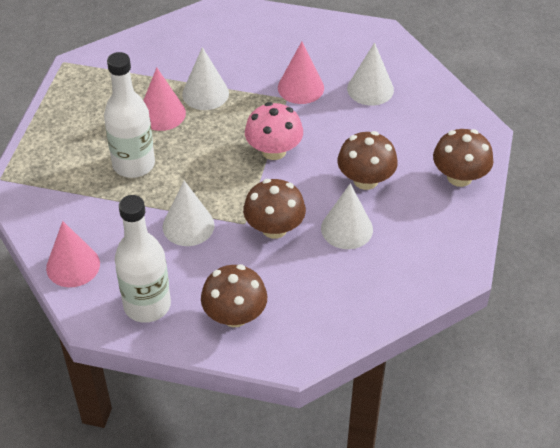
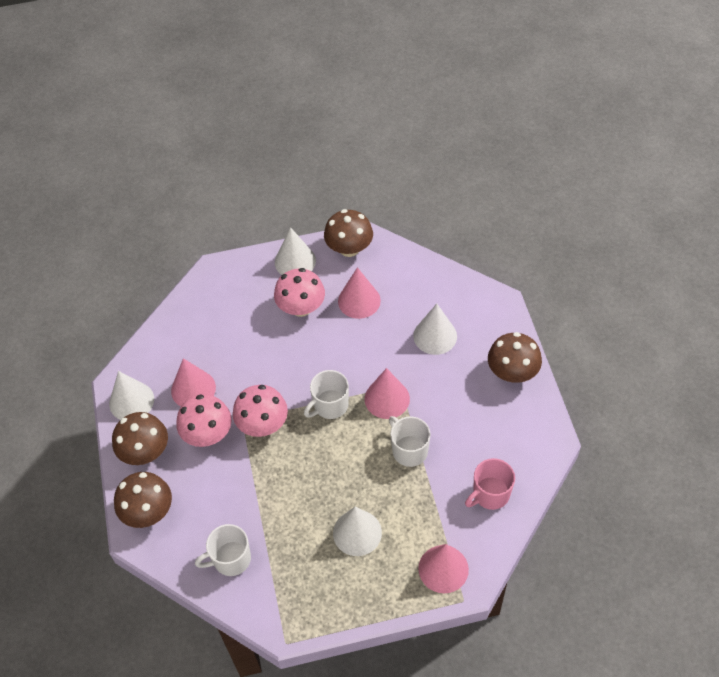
pink cone: 3 -> 4
pink mug: 0 -> 1
pink mushroom: 1 -> 3
white bottle: 2 -> 0
white mug: 0 -> 3

